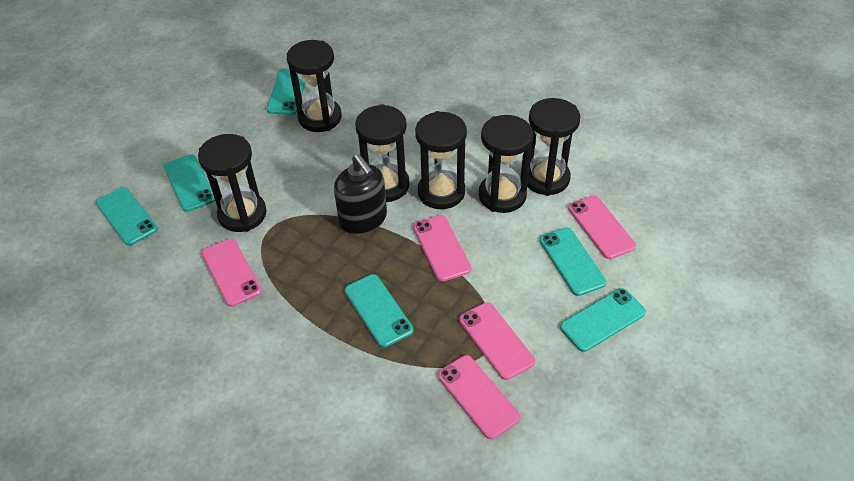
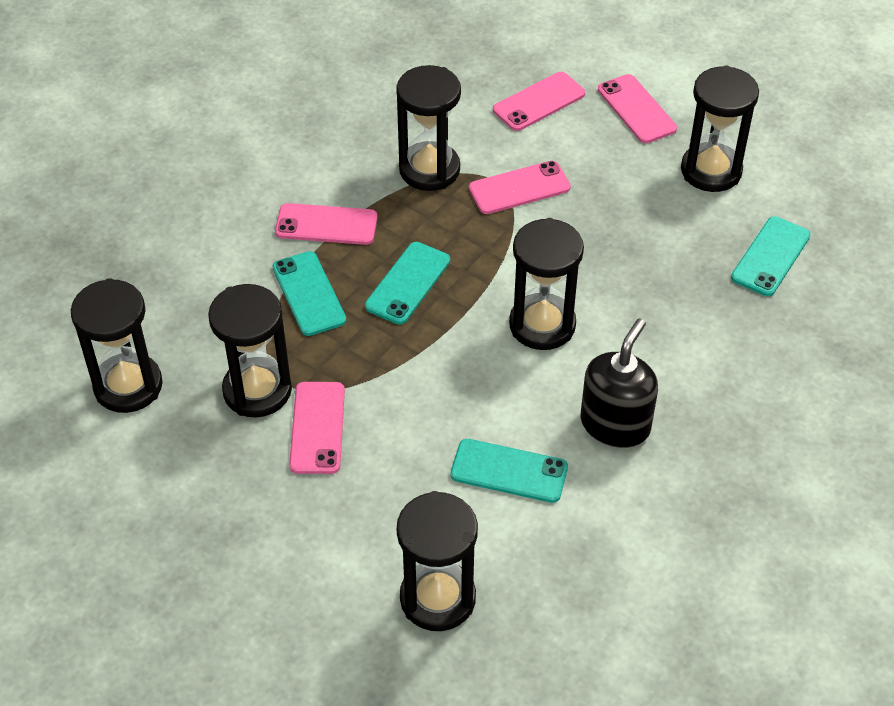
turquoise phone: 6 -> 4

